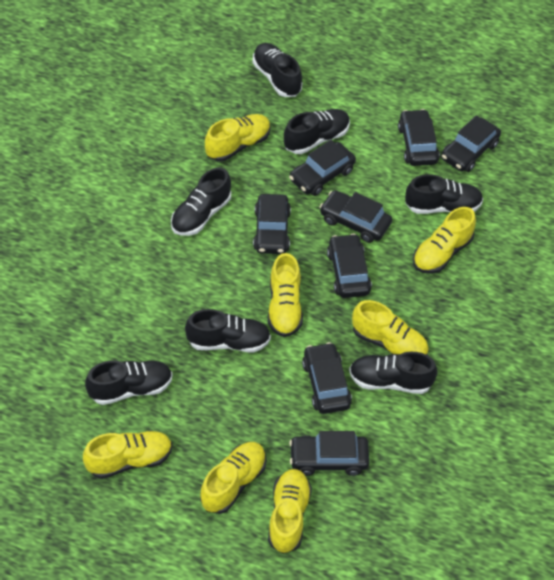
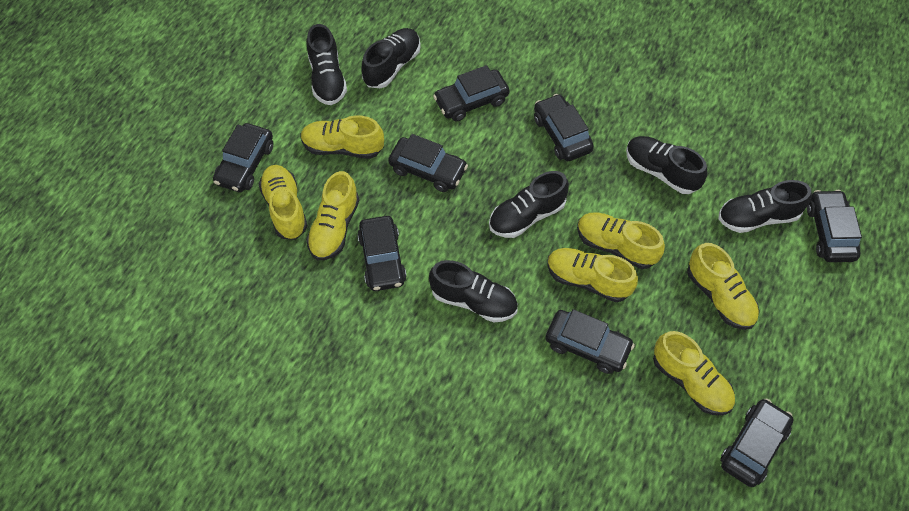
black shoe: 7 -> 6

